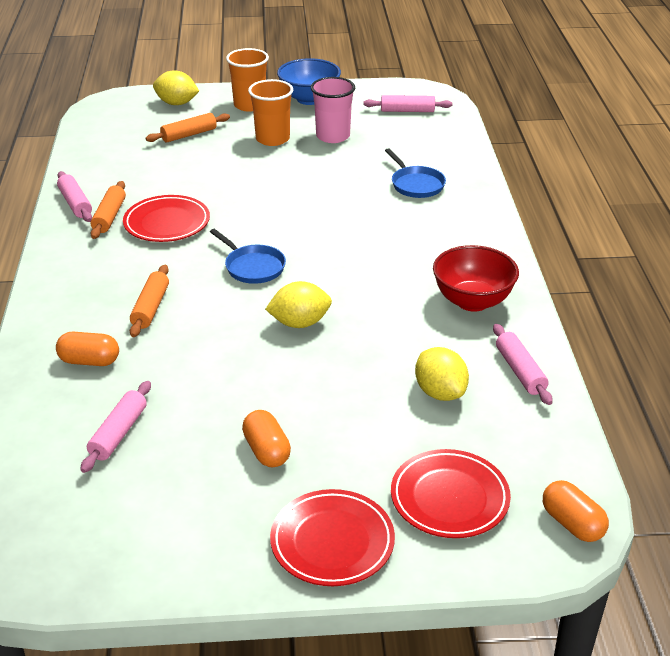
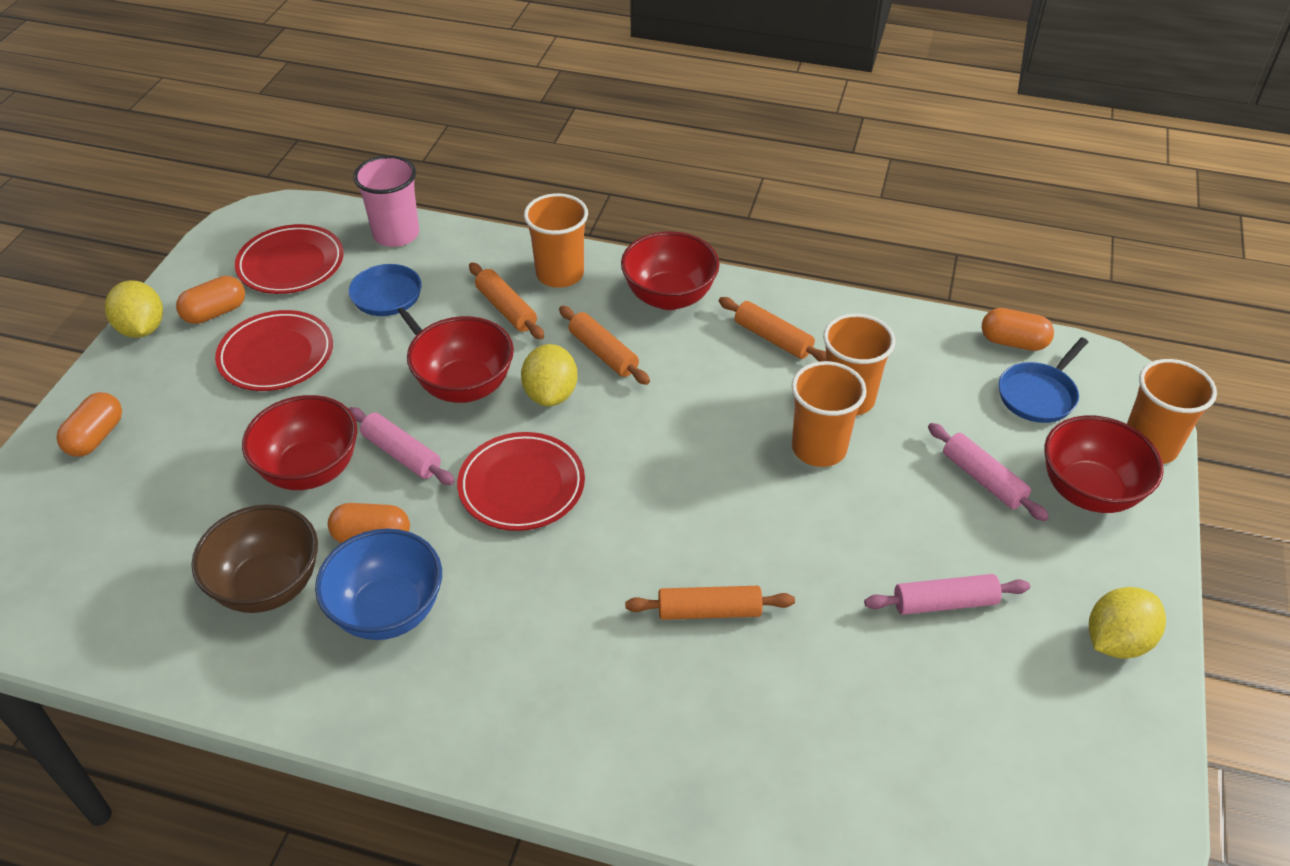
brown bowl: 0 -> 1
orange capsule: 3 -> 4
orange cup: 2 -> 4
orange rolling pin: 3 -> 4
pink rolling pin: 4 -> 3
red bowl: 1 -> 4

